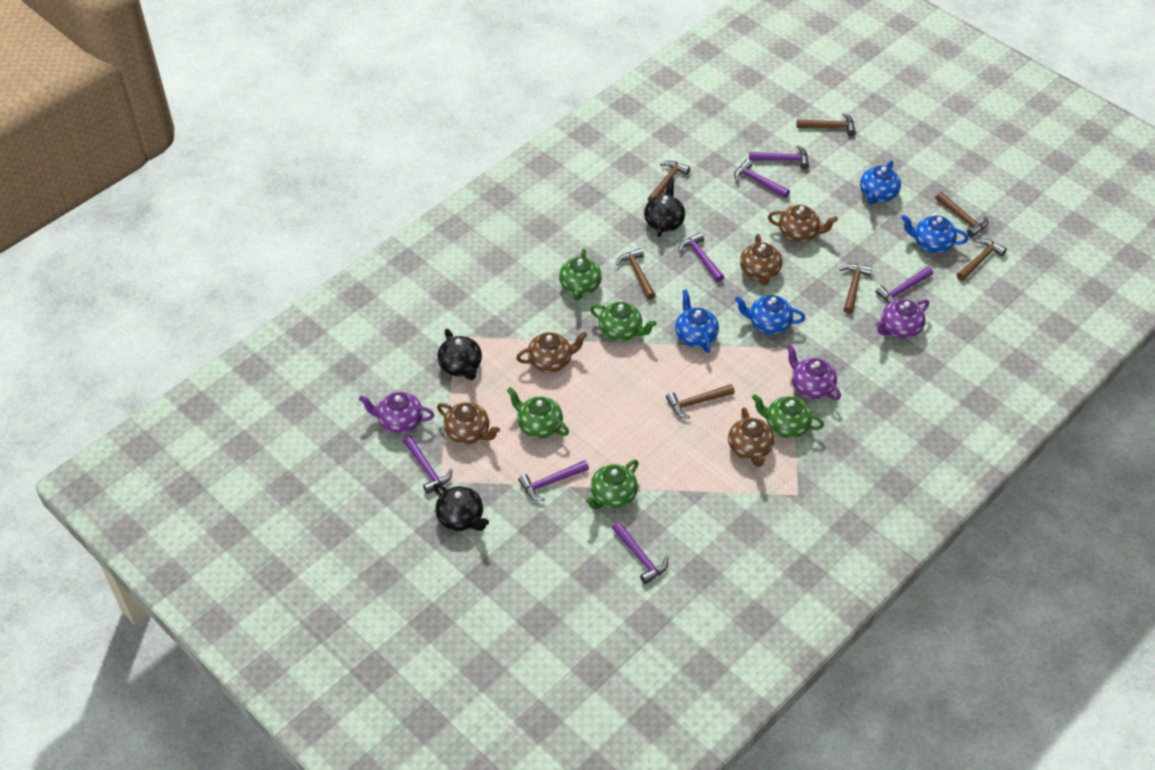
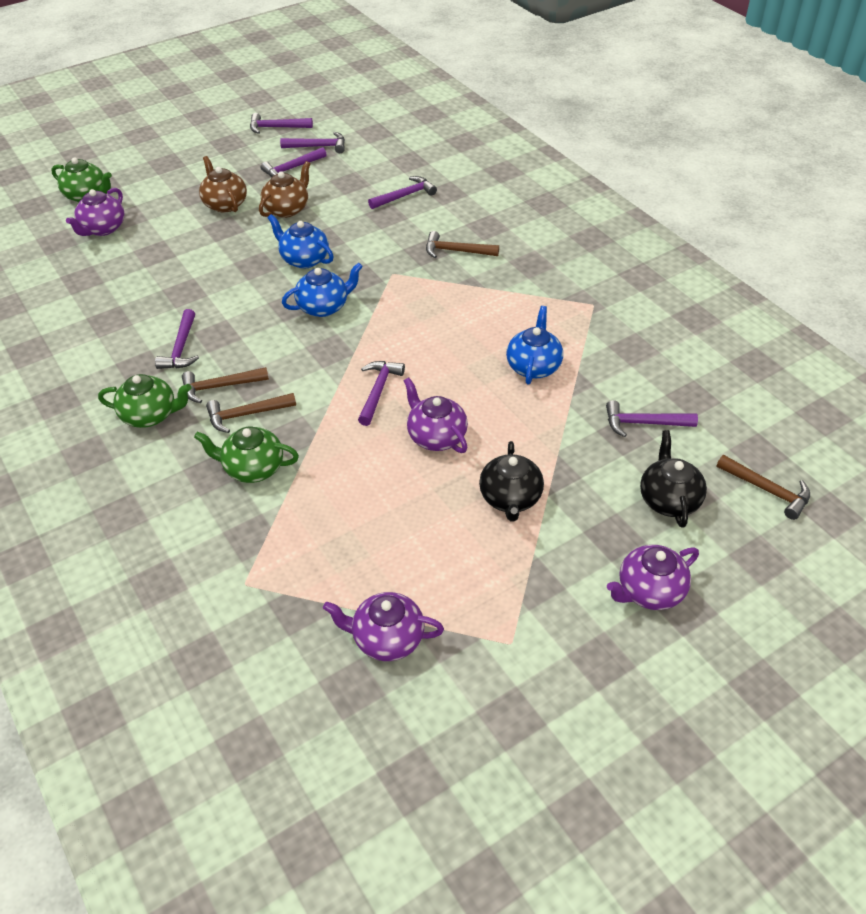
black teapot: 3 -> 2
blue teapot: 4 -> 3
brown hammer: 7 -> 4
brown teapot: 5 -> 2
green teapot: 5 -> 3
purple teapot: 3 -> 4

